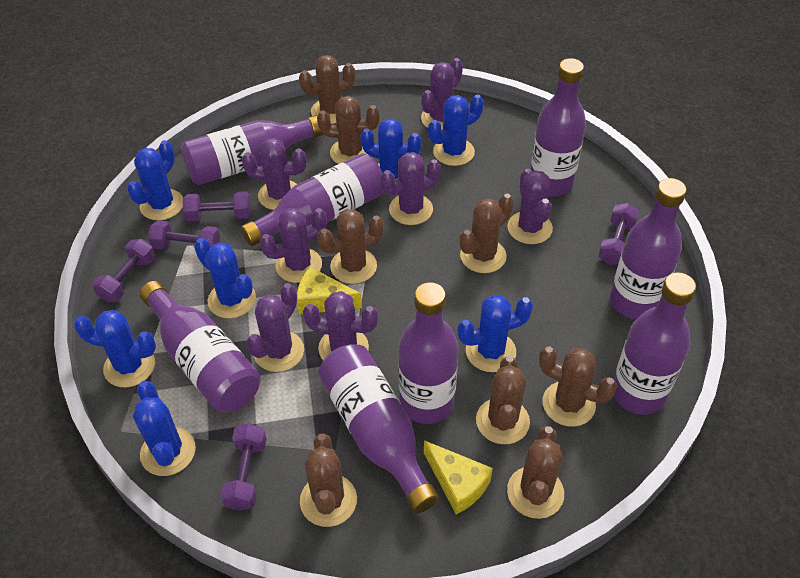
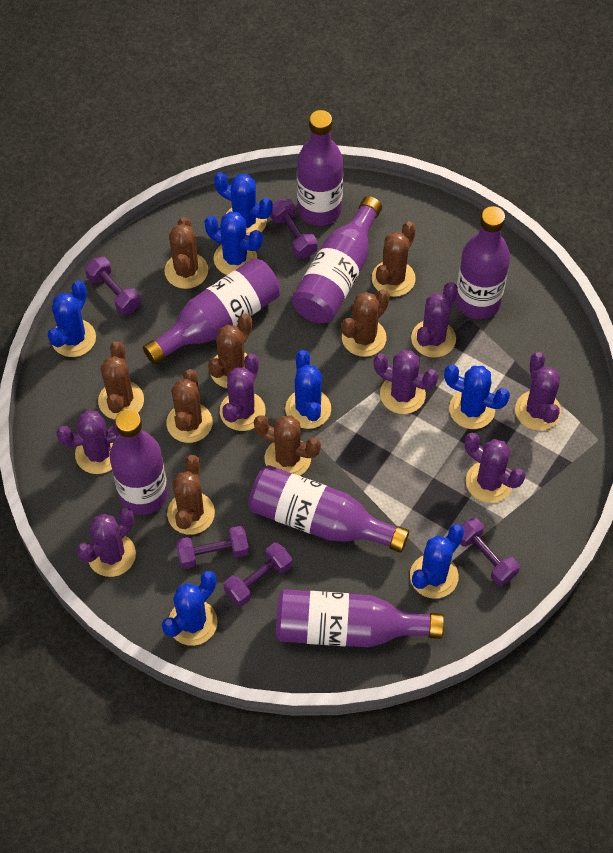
purple bottle: 8 -> 7
yellow cheese: 2 -> 0

